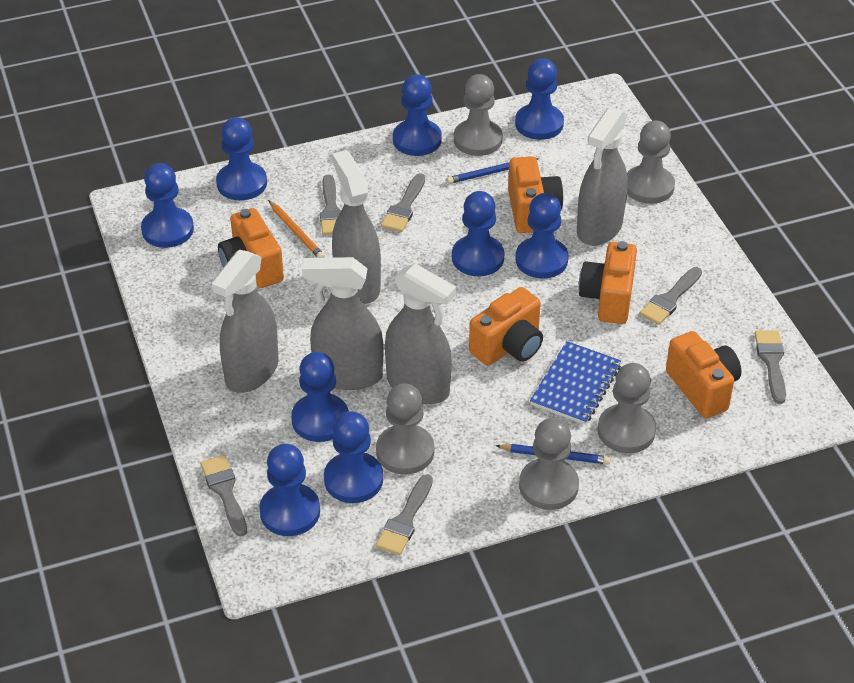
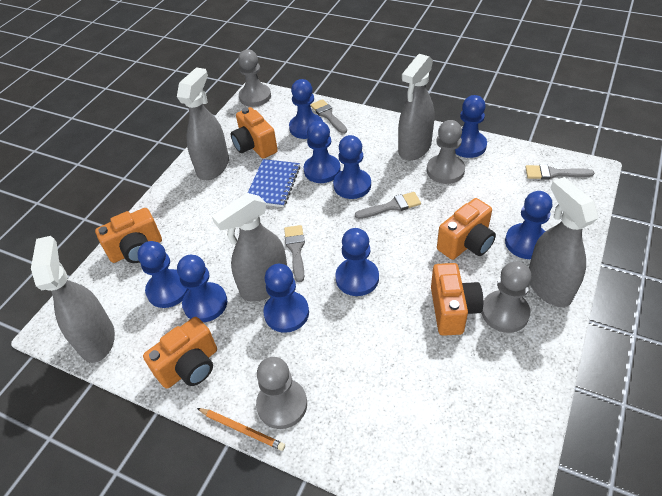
blue pencil: 2 -> 0
grey brush: 6 -> 4
grey pawn: 5 -> 4

